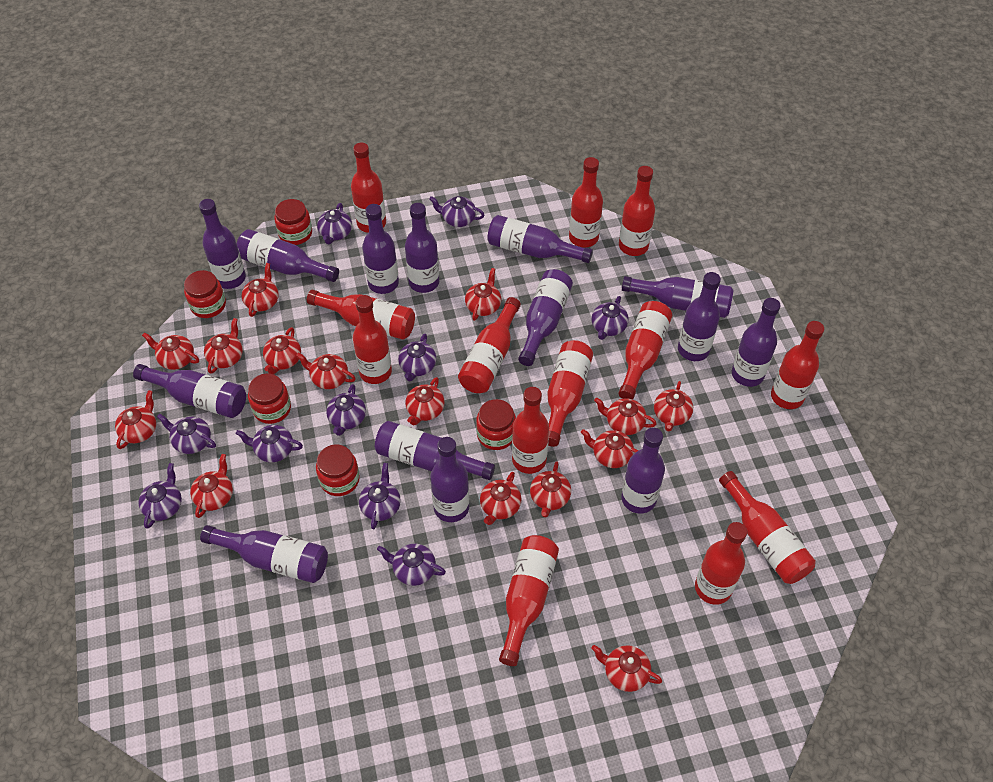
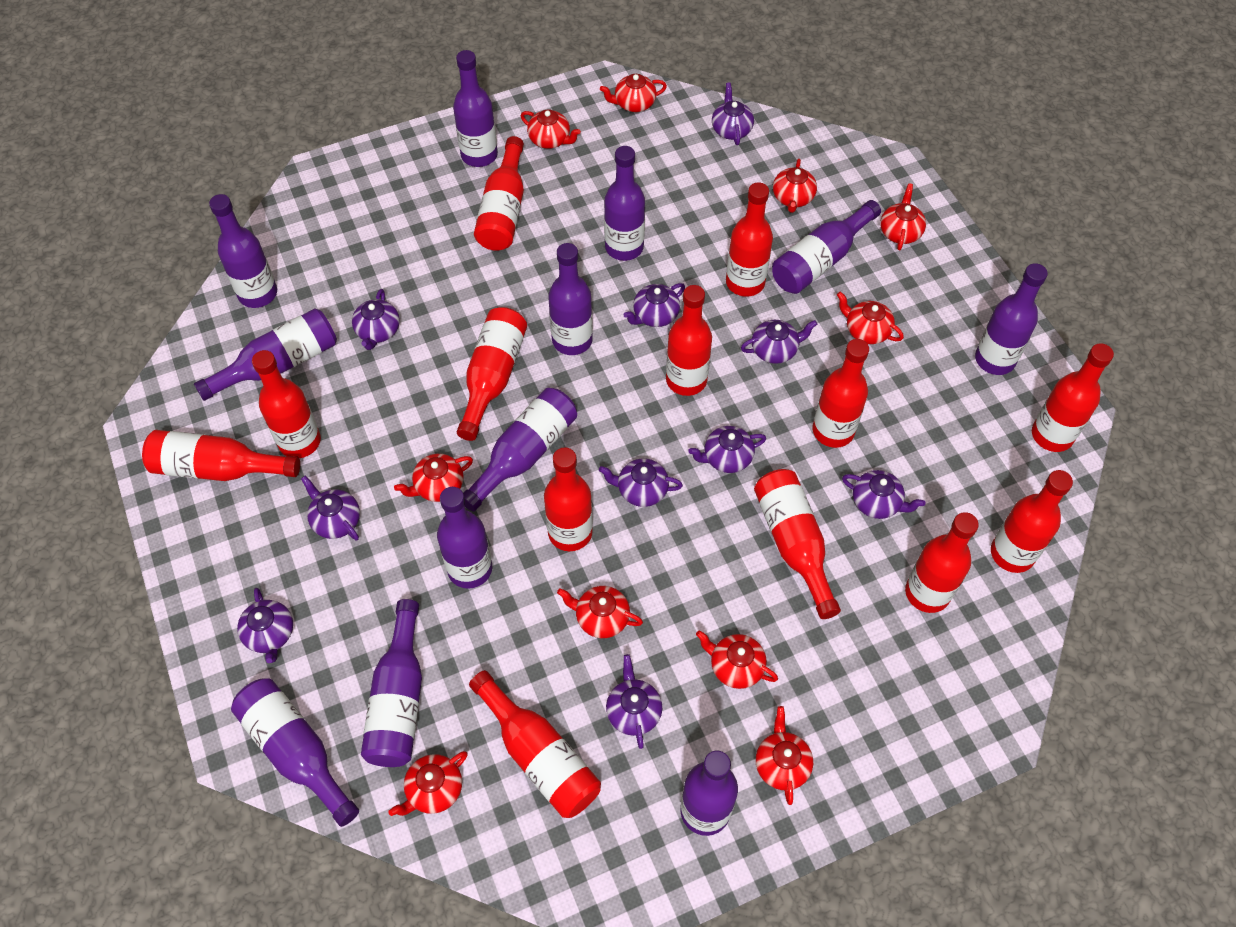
purple bottle: 14 -> 12
red jar: 5 -> 0
red teapot: 15 -> 10

